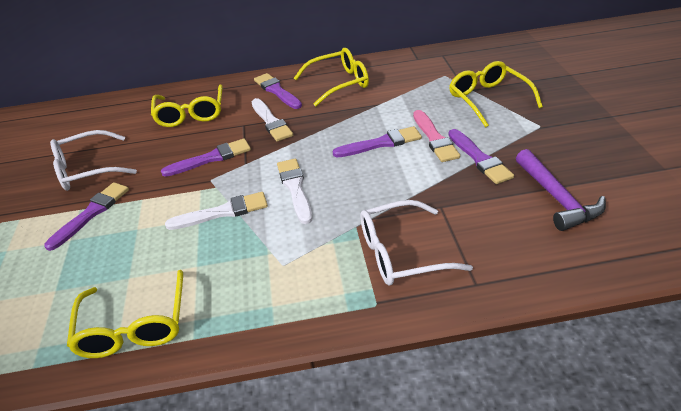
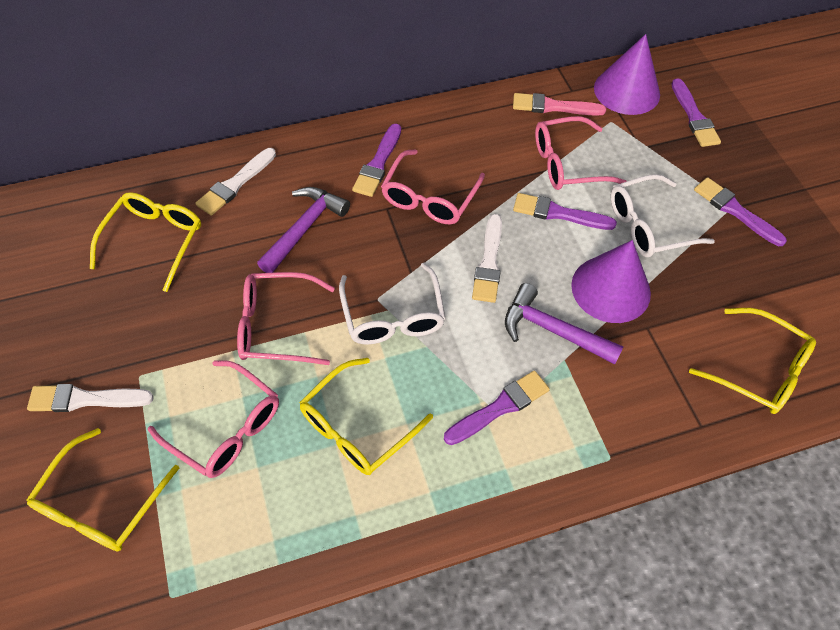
pink glasses: 0 -> 4
purple cone: 0 -> 2
purple hammer: 1 -> 2

